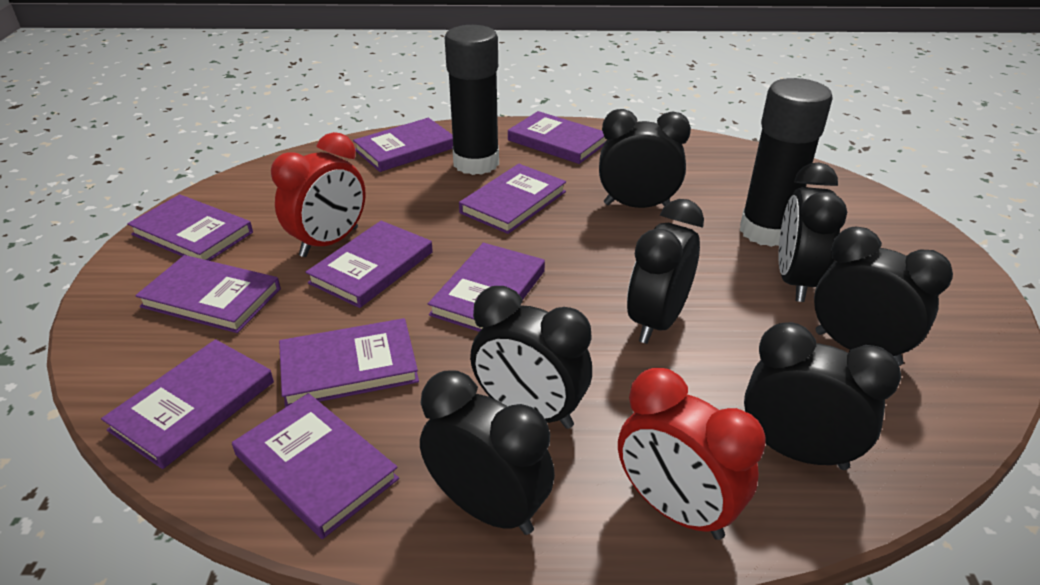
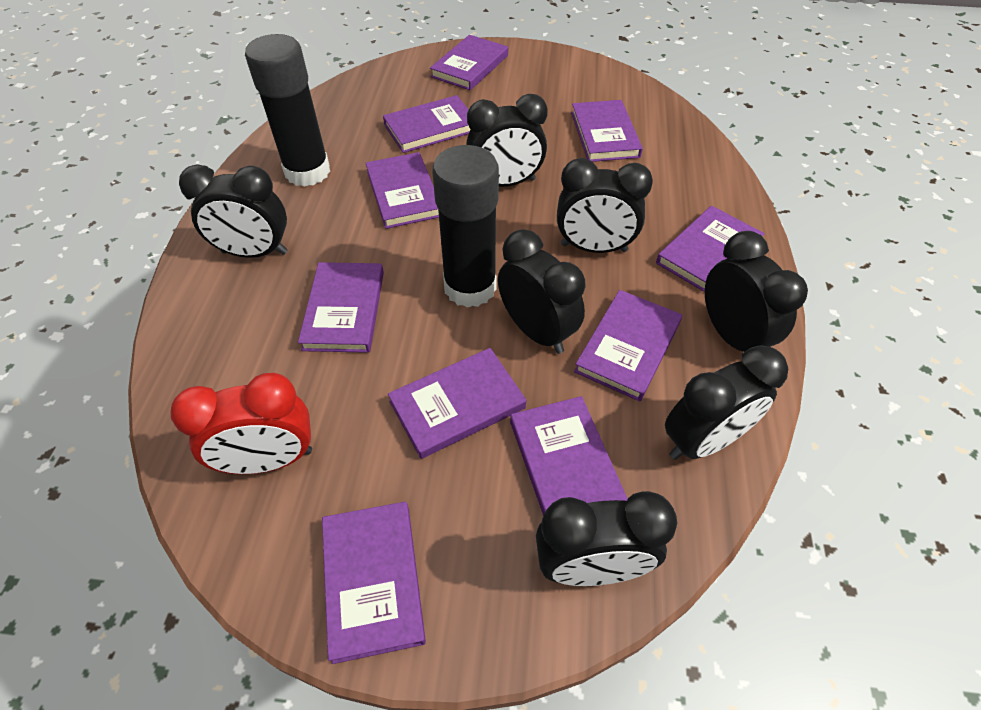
red clock: 2 -> 1

